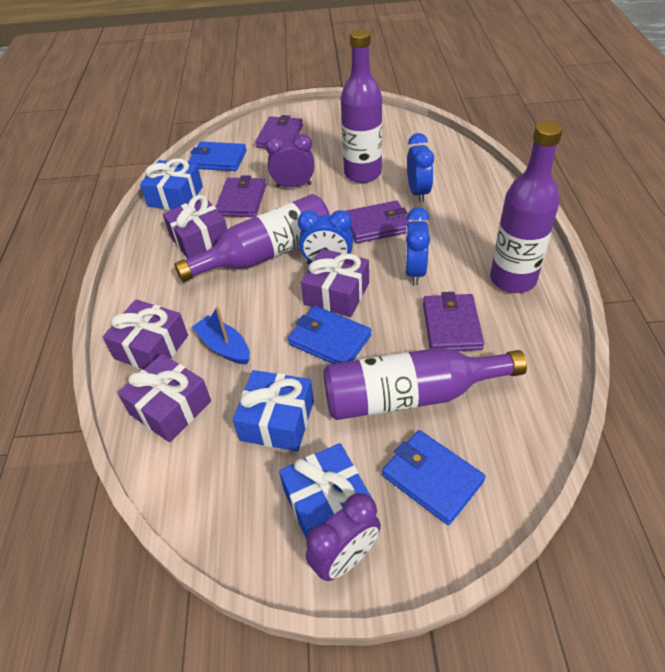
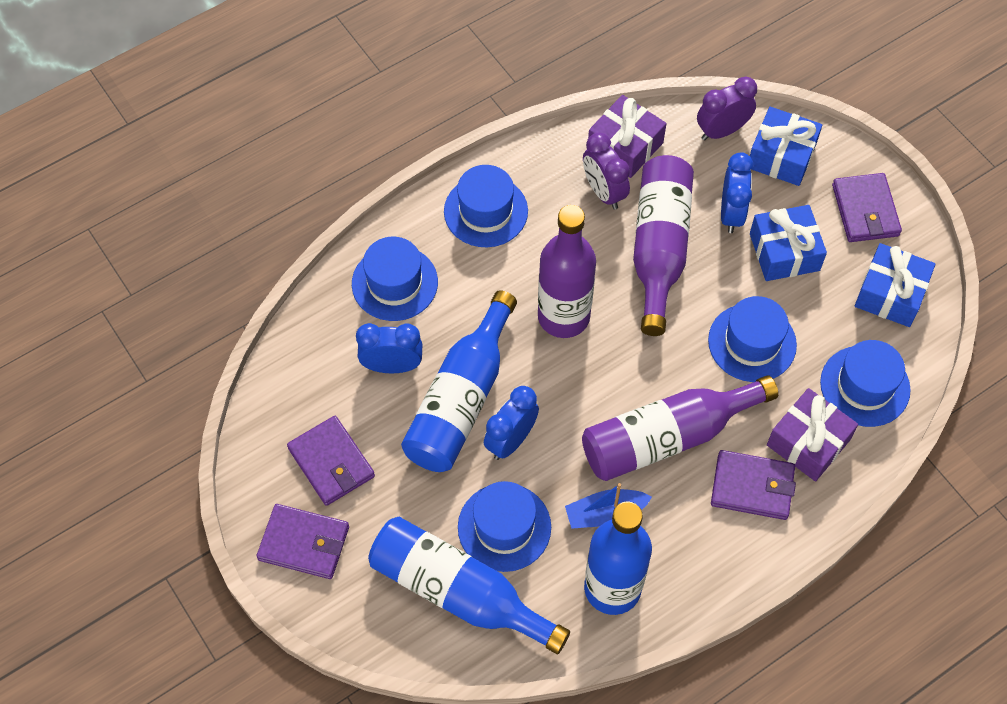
blue bottle: 0 -> 3
blue hat: 0 -> 5
blue wallet: 3 -> 0
purple bottle: 4 -> 3
purple gift: 4 -> 2

